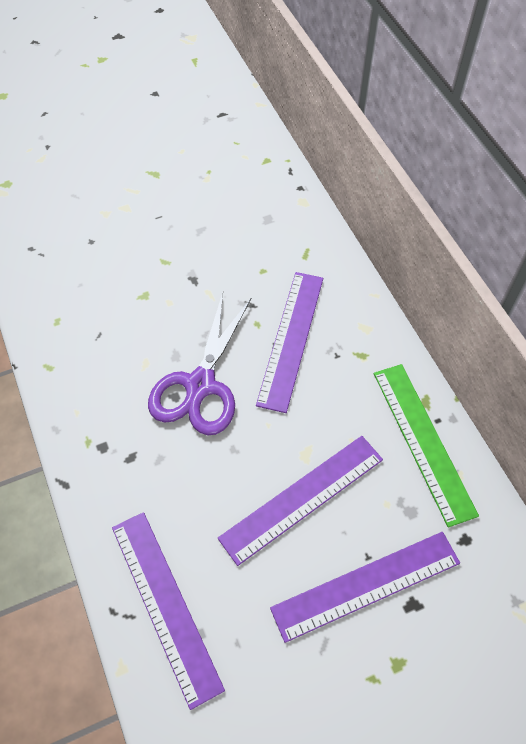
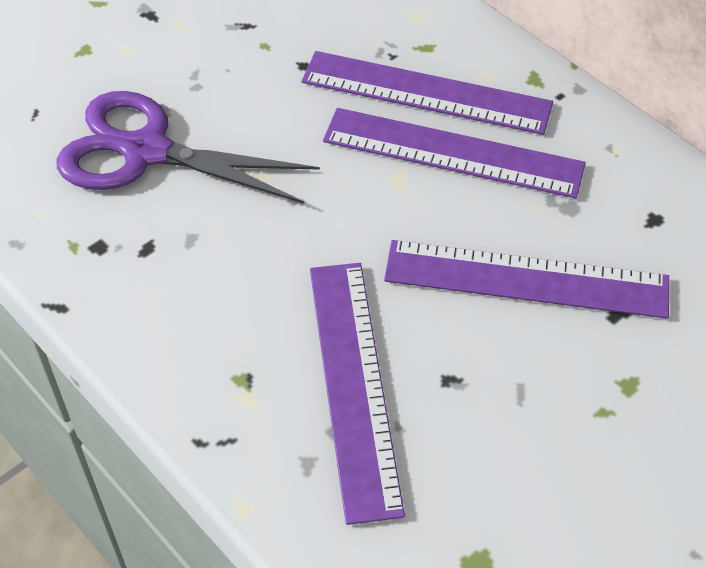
green ruler: 1 -> 0

